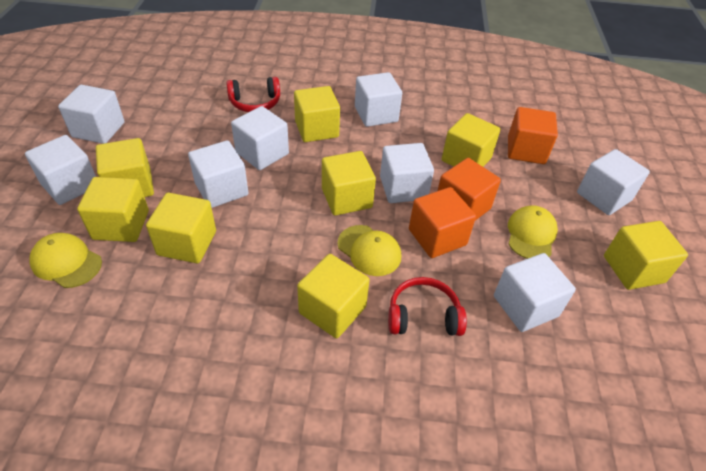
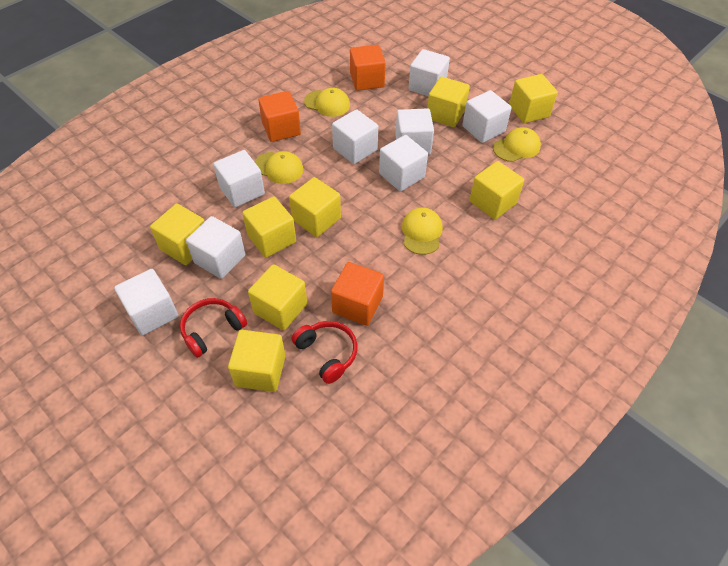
yellow cap: 3 -> 4

